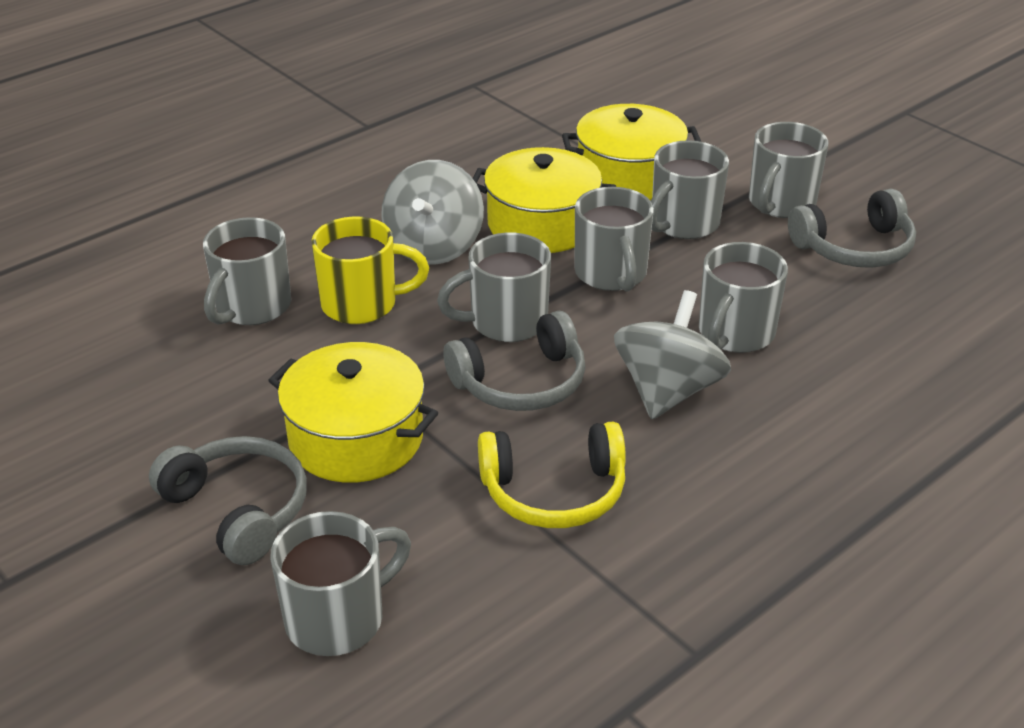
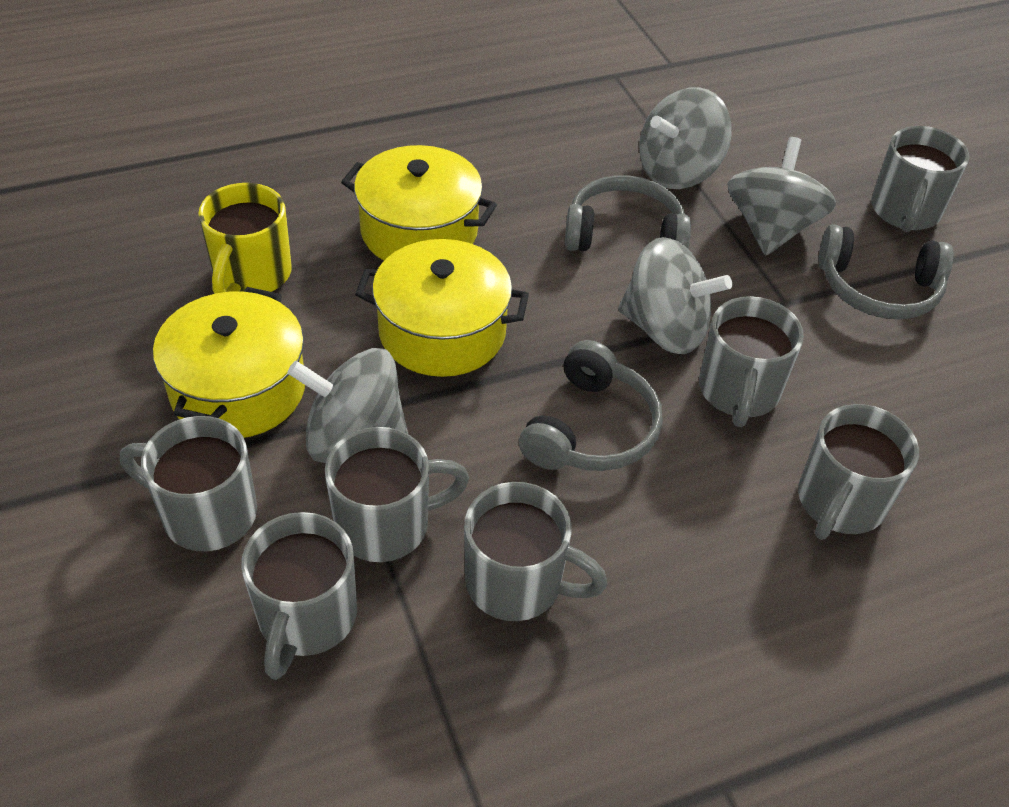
grey spinning top: 2 -> 4
yellow headphones: 1 -> 0

